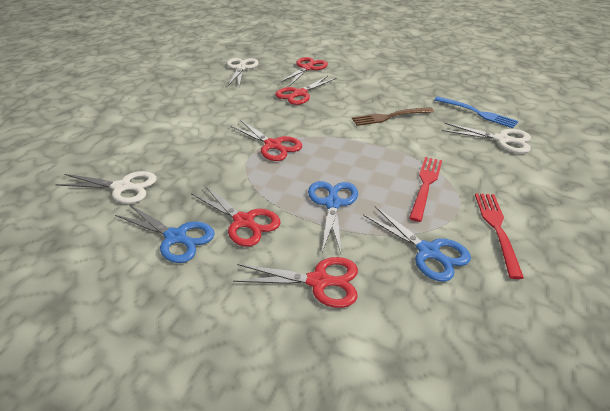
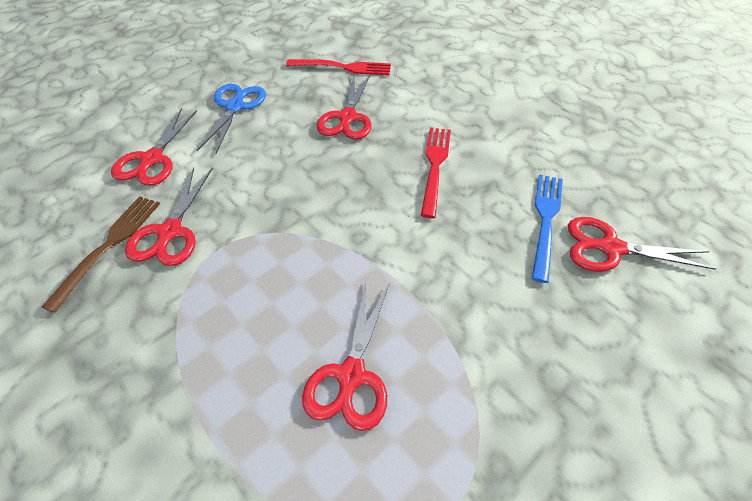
blue scissors: 3 -> 1
white scissors: 3 -> 0

